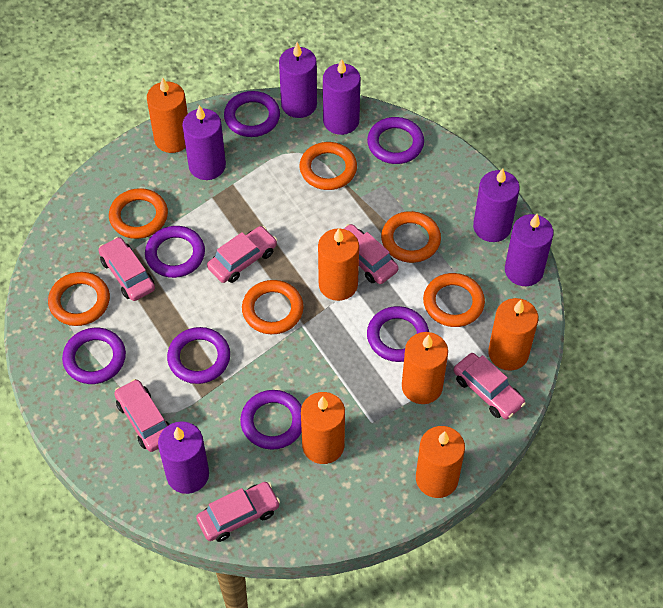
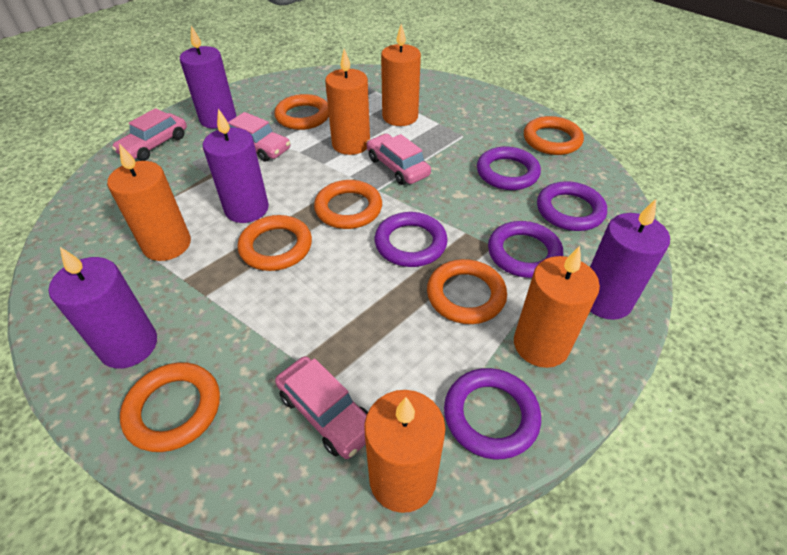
orange candle: 6 -> 5
pink car: 6 -> 4
purple candle: 6 -> 4
purple ring: 7 -> 5

